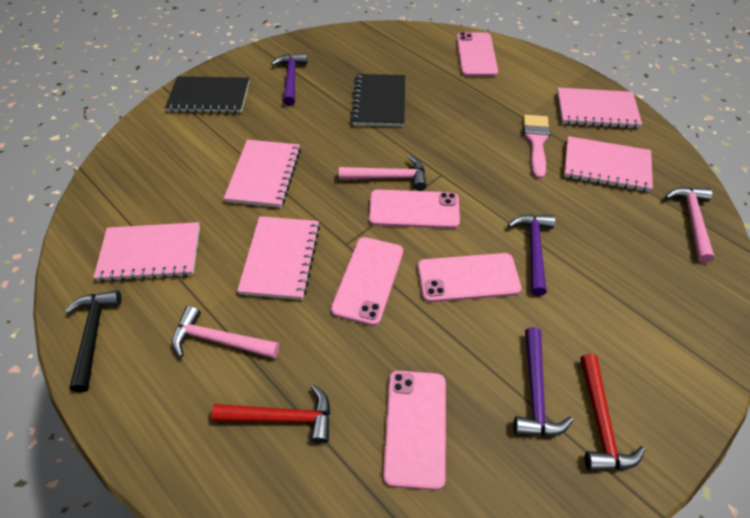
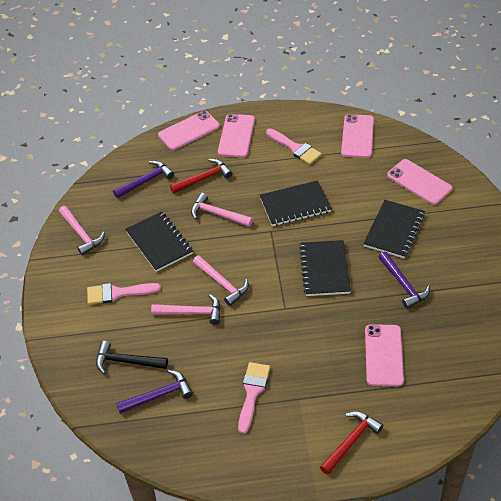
black notebook: 2 -> 4
pink brush: 1 -> 3
pink hammer: 3 -> 4
pink notebook: 5 -> 0

